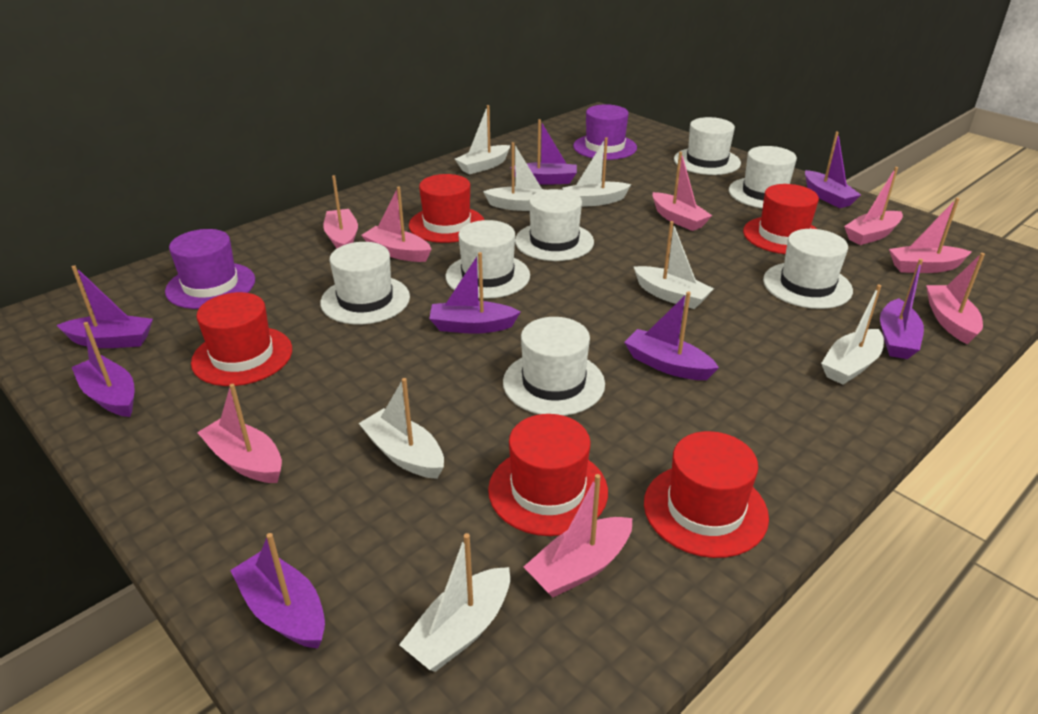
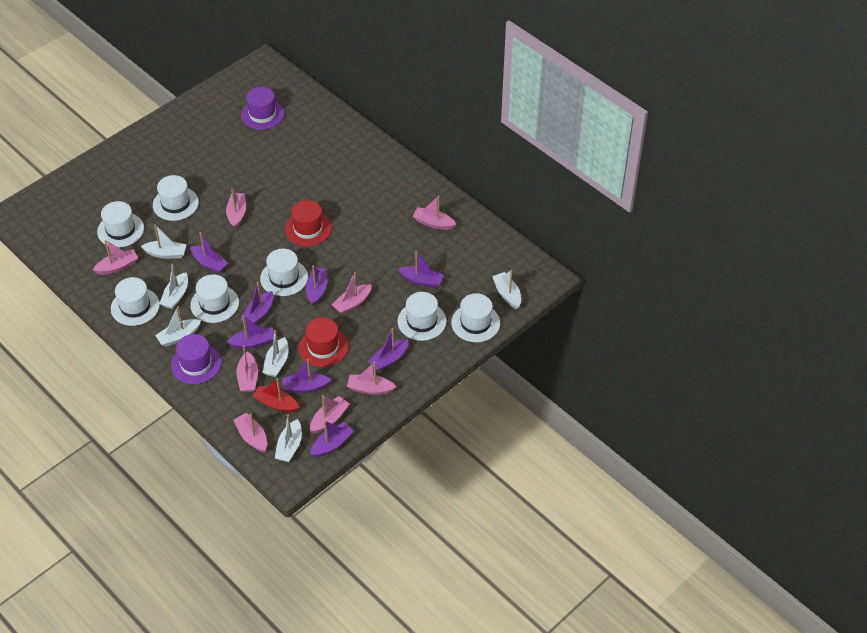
red boat: 0 -> 1
red hat: 5 -> 2
white boat: 7 -> 6

